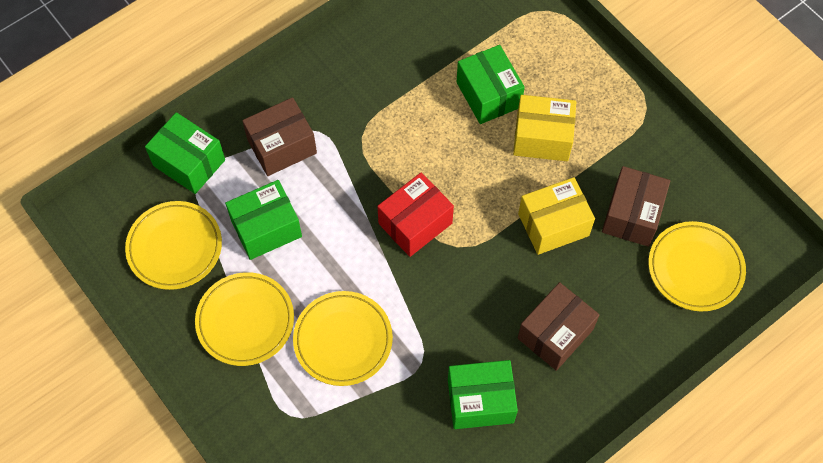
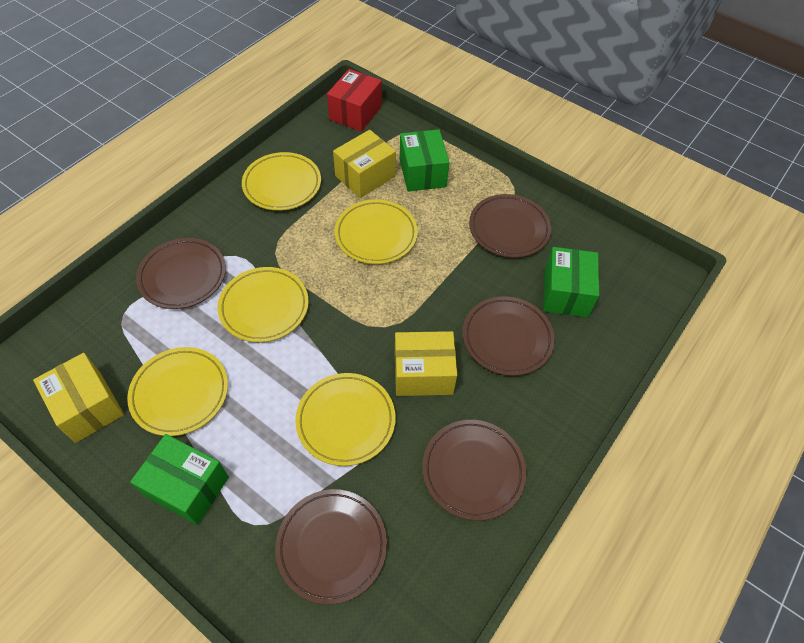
brown box: 3 -> 0
brown plate: 0 -> 5
green box: 4 -> 3
yellow box: 2 -> 3
yellow plate: 4 -> 5

